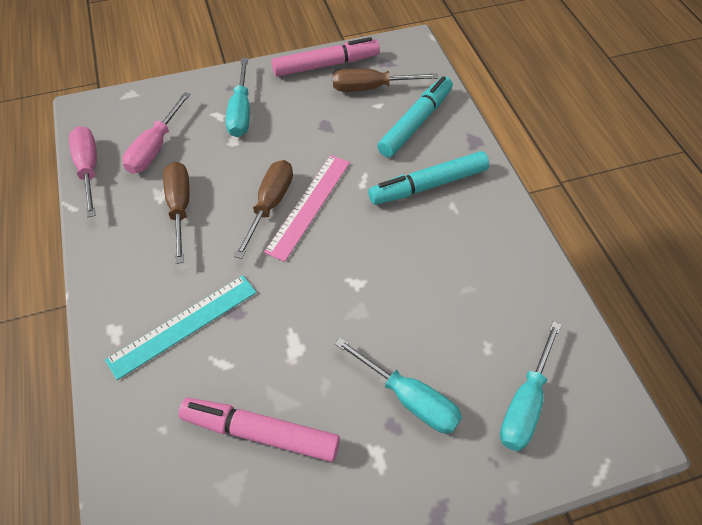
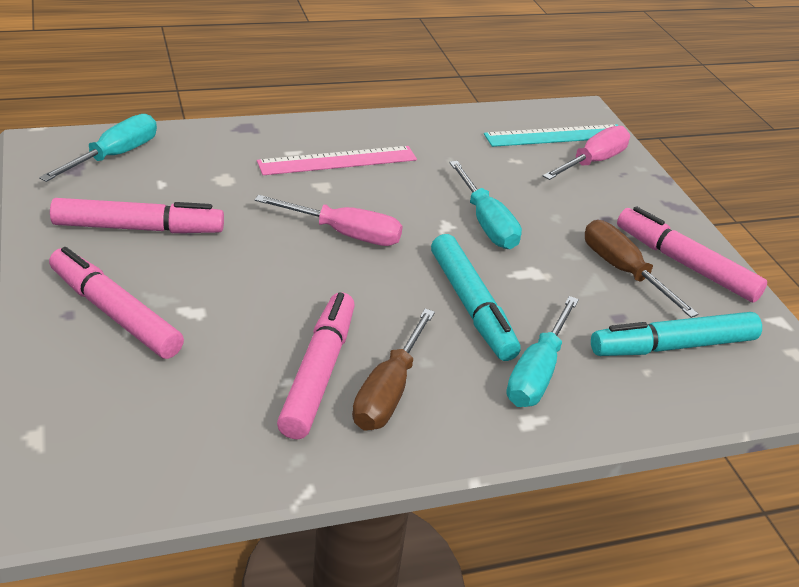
brown screwdriver: 3 -> 2
pink marker: 2 -> 4

